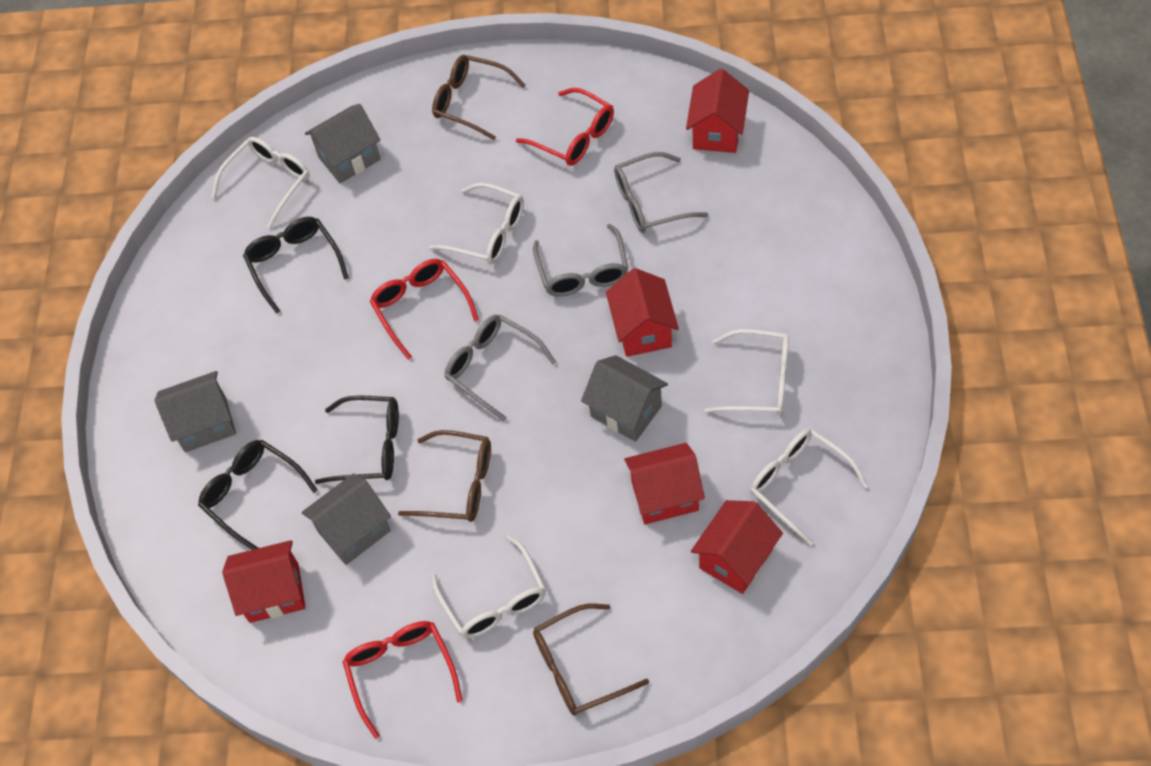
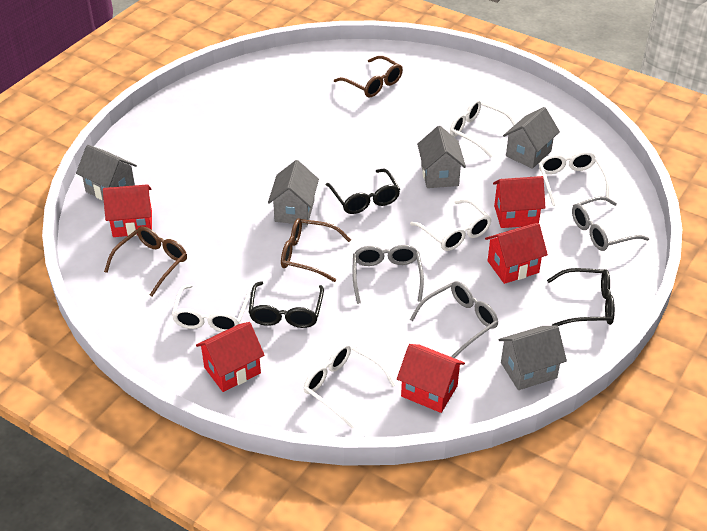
grey house: 4 -> 5
red glasses: 3 -> 0

